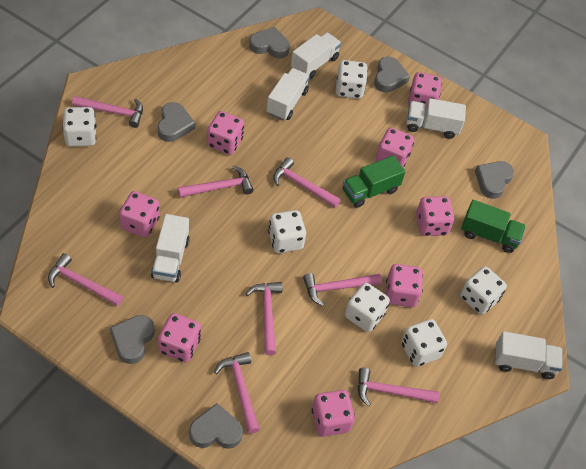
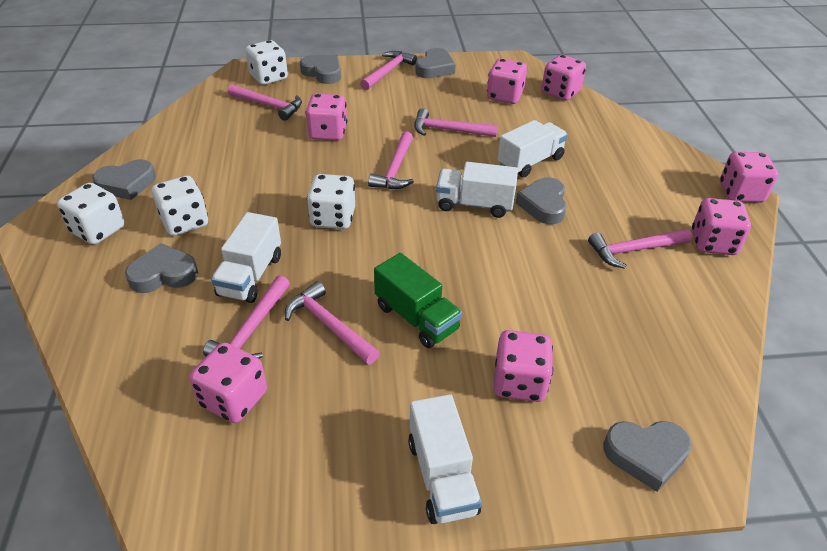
green truck: 2 -> 1
pink dice: 8 -> 7
pink hammer: 8 -> 7
white dice: 6 -> 4
white truck: 5 -> 4

